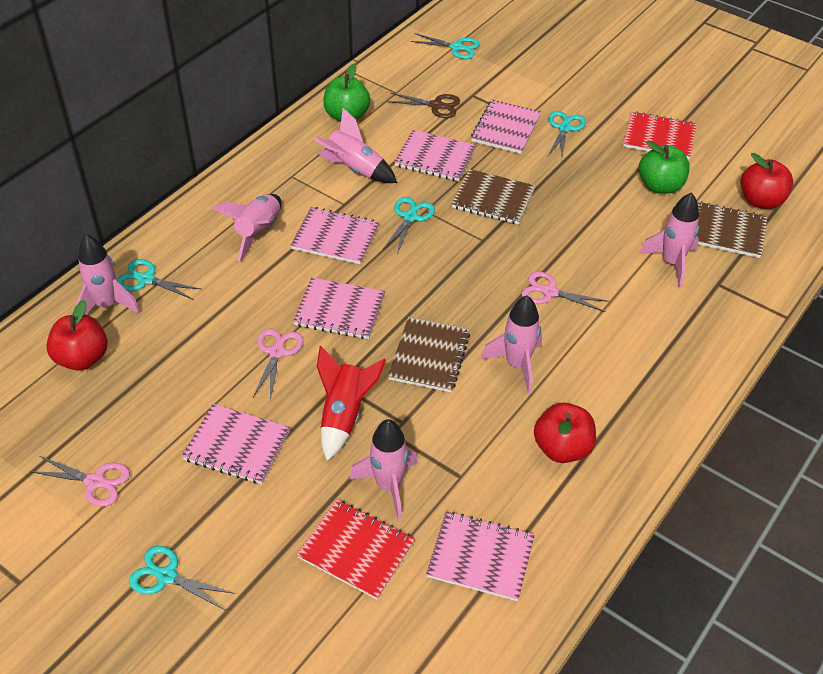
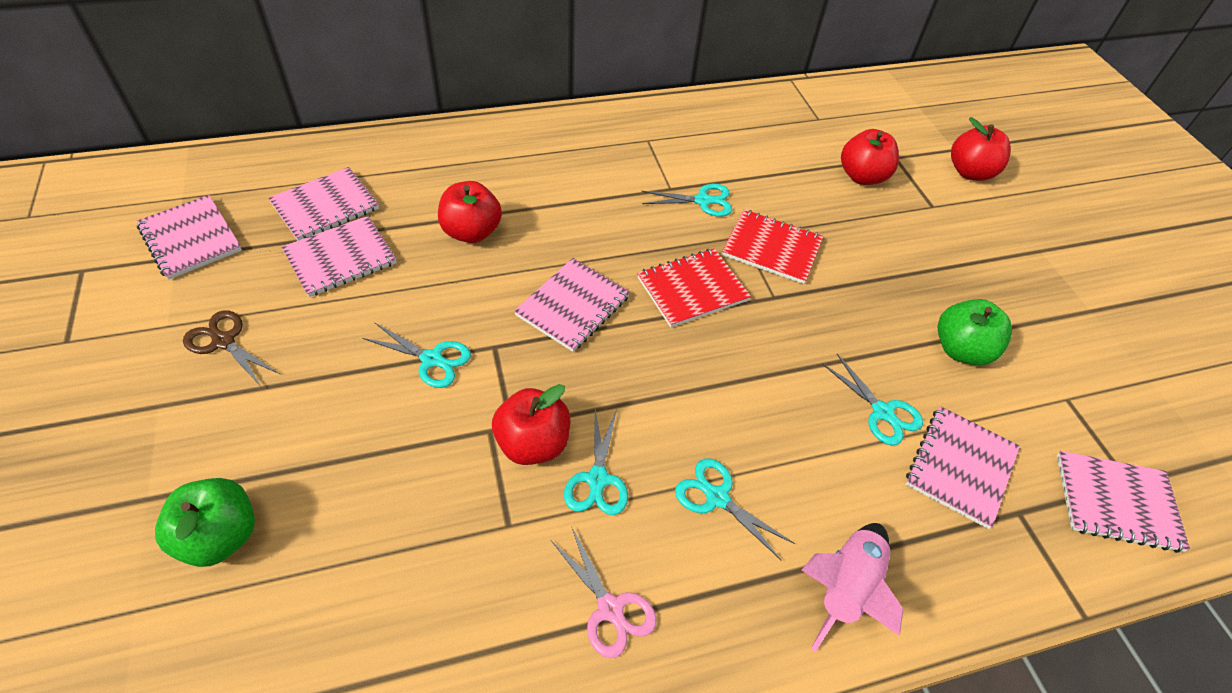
brown notebook: 3 -> 0
pink rocket: 6 -> 1
pink scissors: 3 -> 1
red apple: 3 -> 4
red rocket: 1 -> 0

